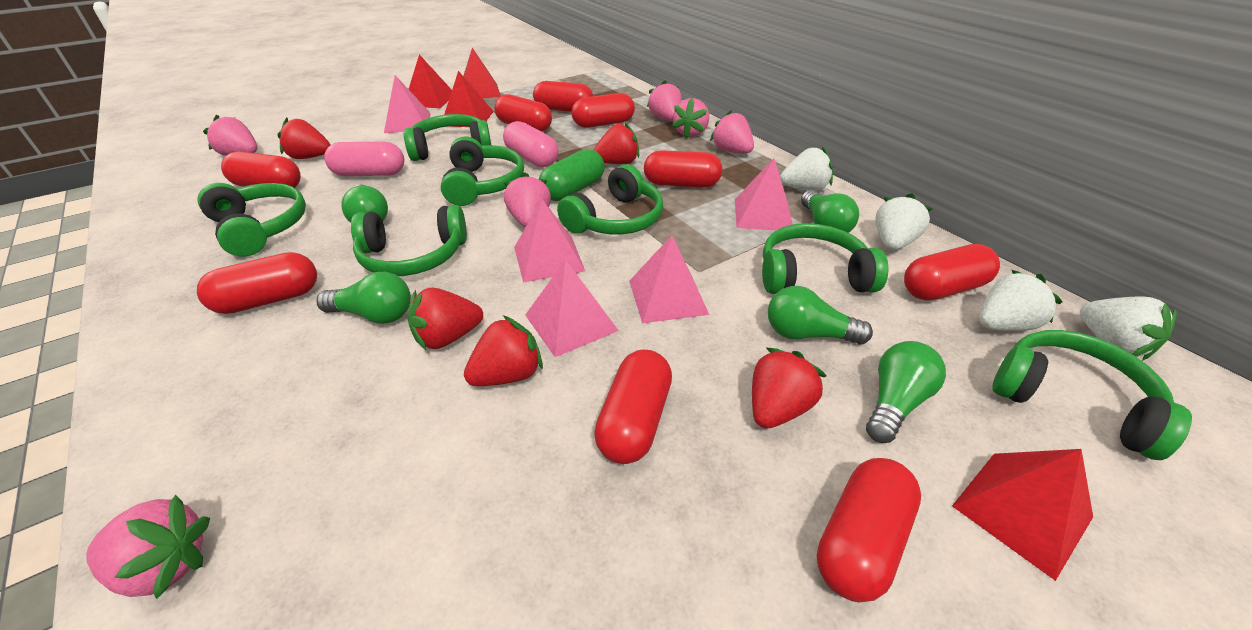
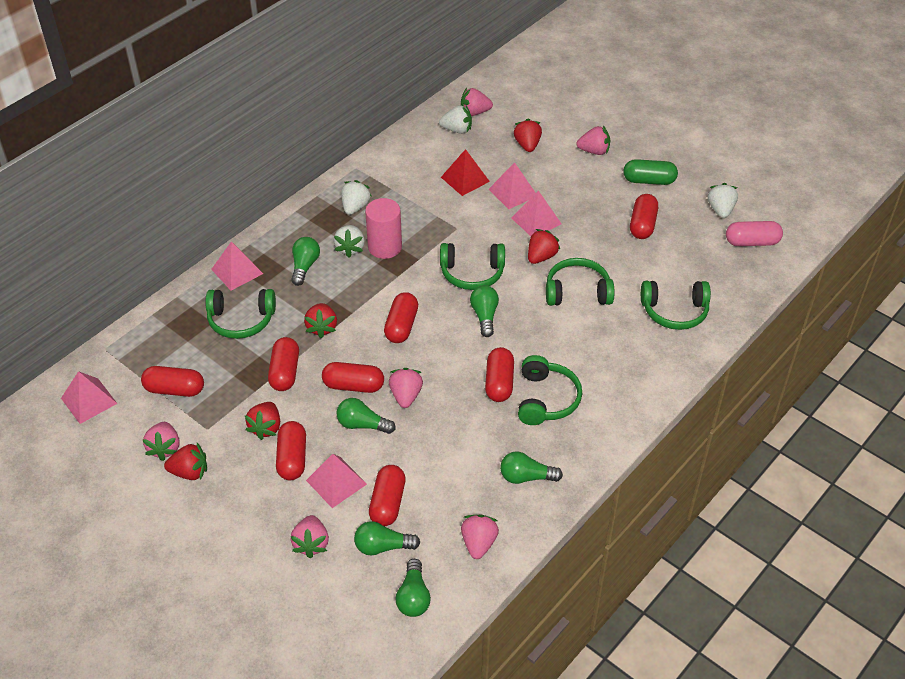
green headphones: 7 -> 5
green light bulb: 5 -> 6
pink capsule: 2 -> 1
pink cylinder: 0 -> 1
red capsule: 9 -> 8
red pyramid: 4 -> 1

